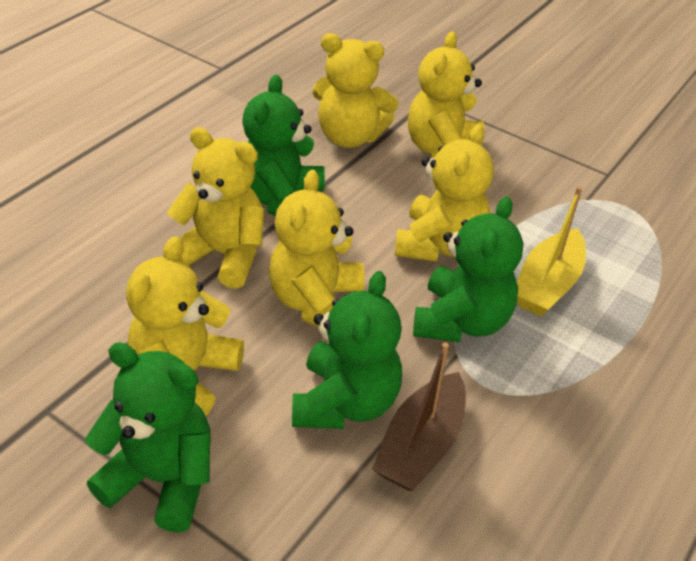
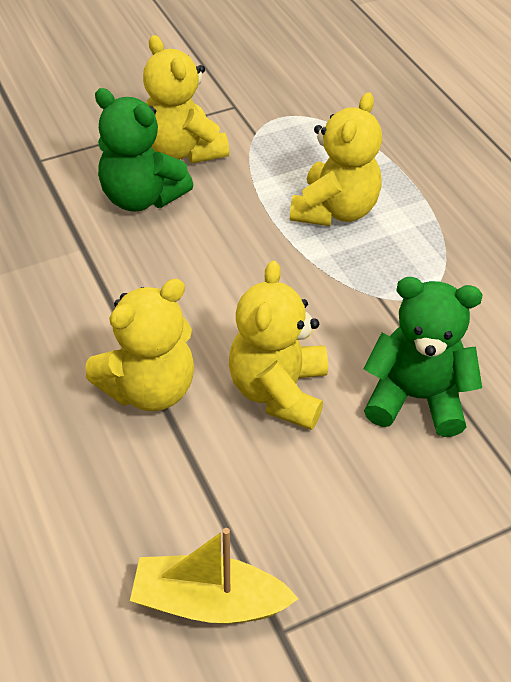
brown boat: 1 -> 0
green teddy bear: 4 -> 2
yellow teddy bear: 6 -> 4

